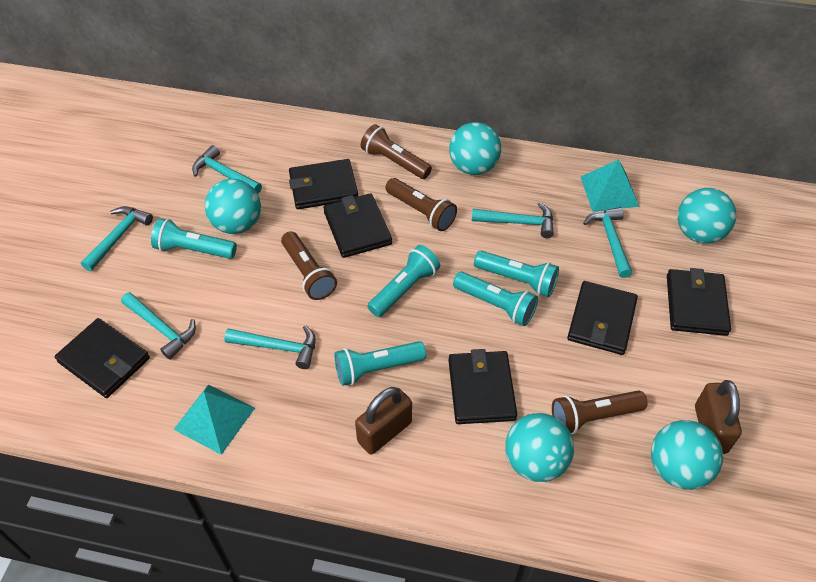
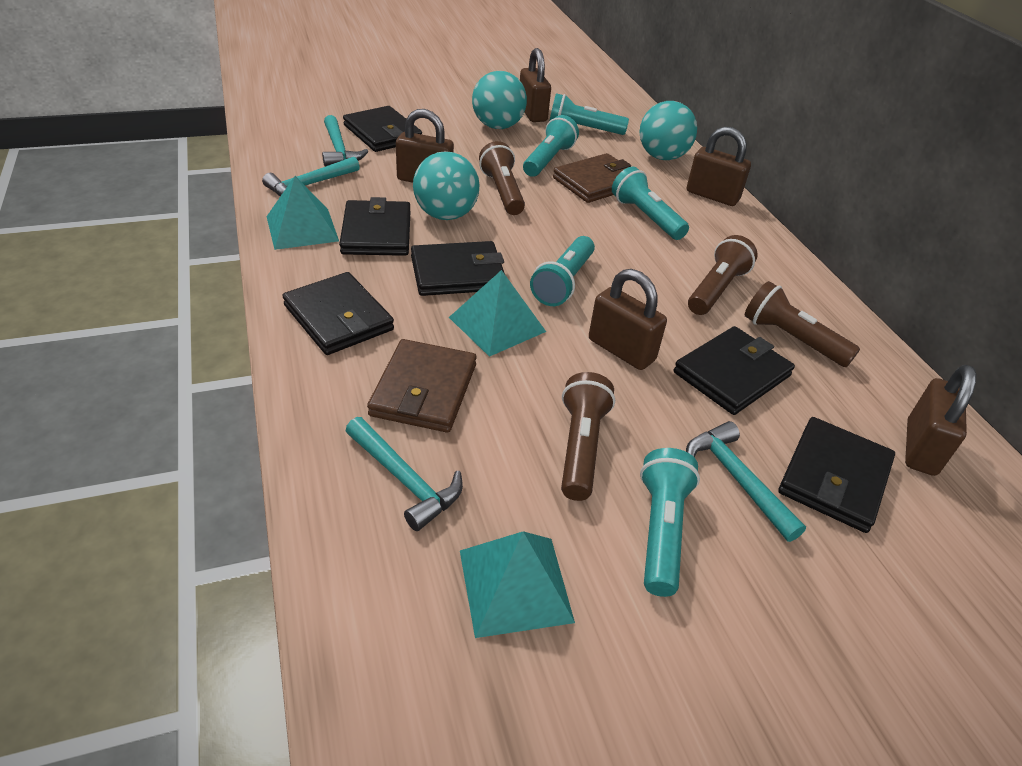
brown padlock: 2 -> 5
brown wallet: 0 -> 2
turquoise ball: 5 -> 3
turquoise hammer: 6 -> 4
turquoise pyramid: 2 -> 3

